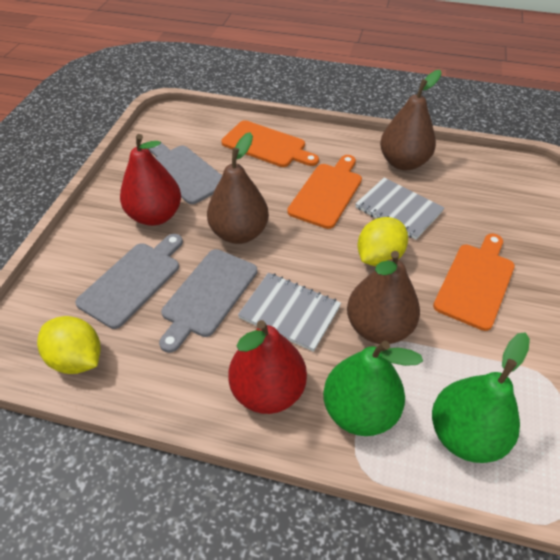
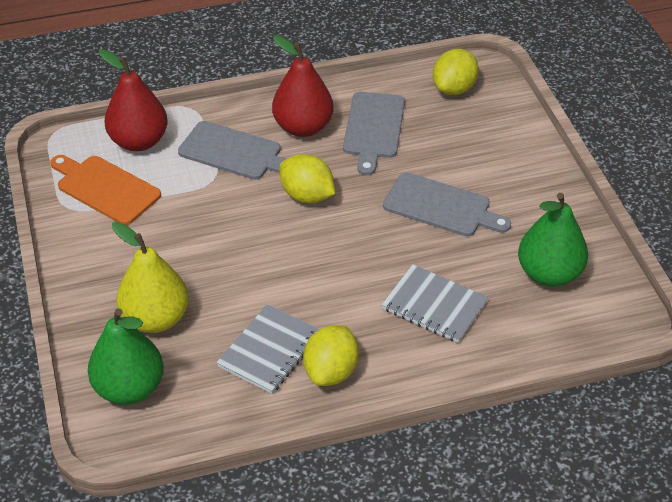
brown pear: 3 -> 0
orange cutting board: 3 -> 1
yellow lemon: 2 -> 3
yellow pear: 0 -> 1

